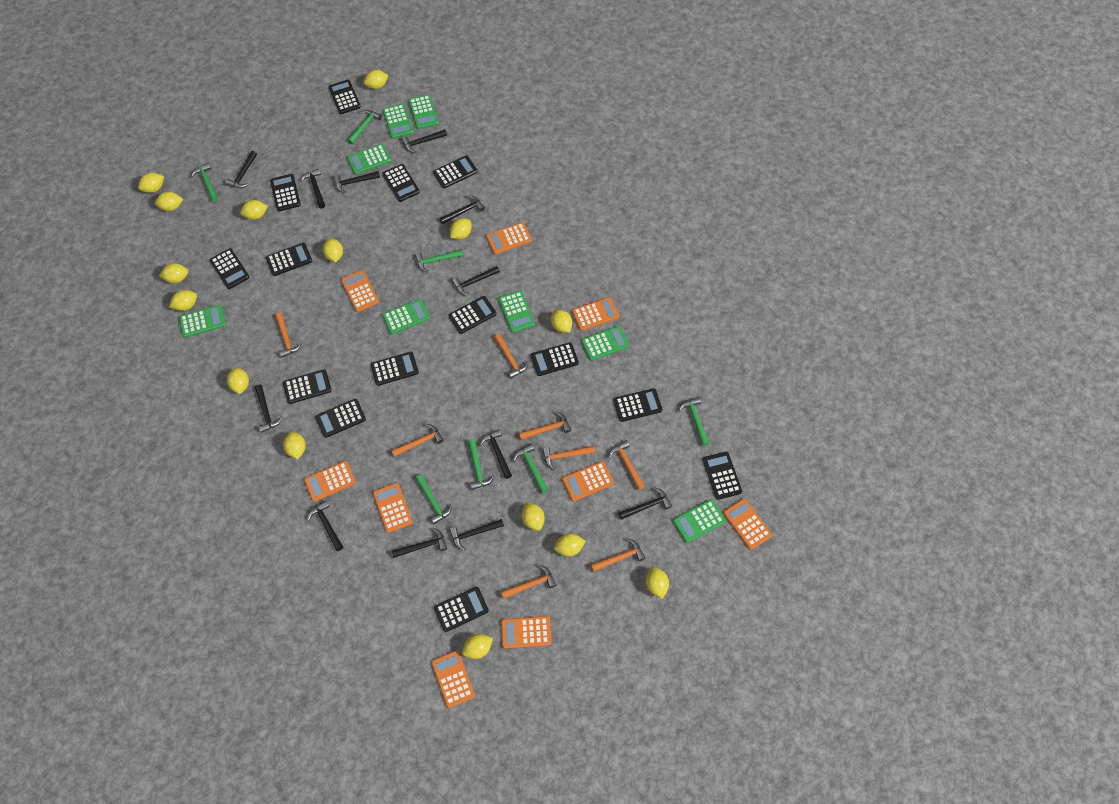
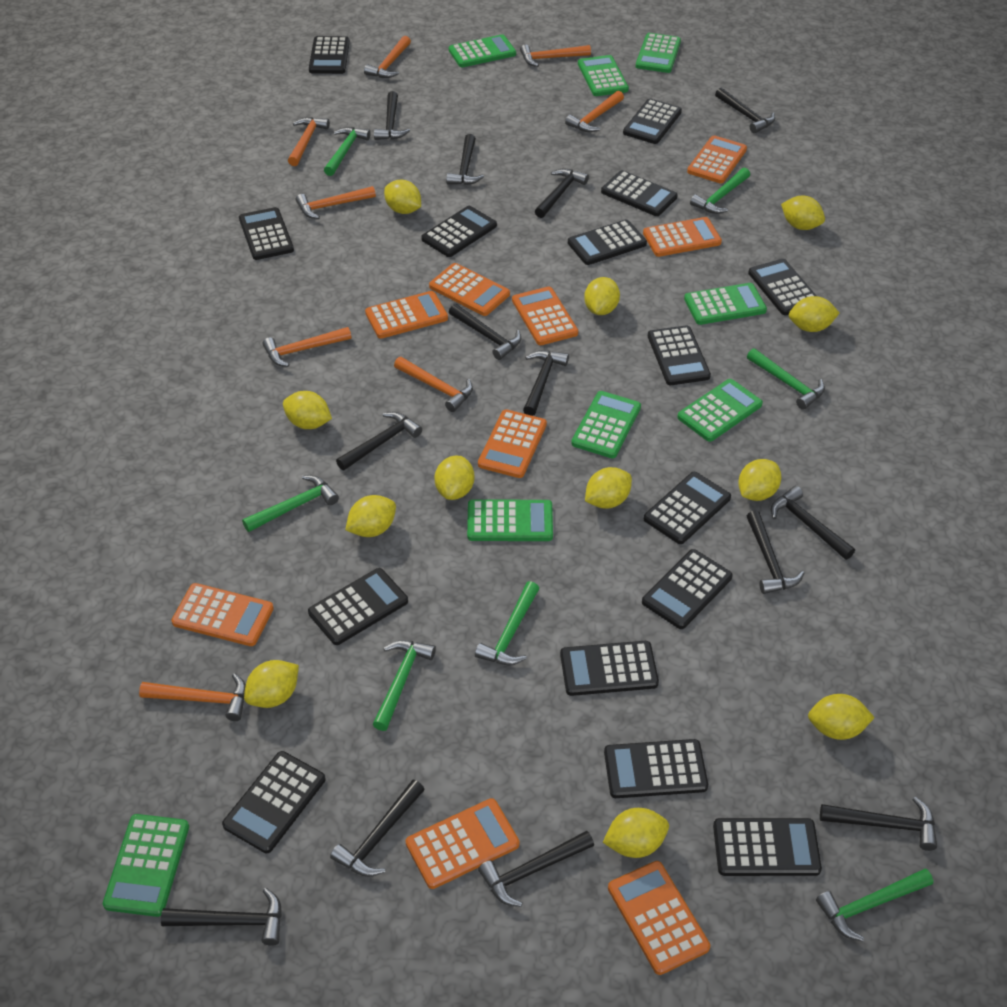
black calculator: 14 -> 15
black hammer: 12 -> 13
yellow lemon: 15 -> 12

